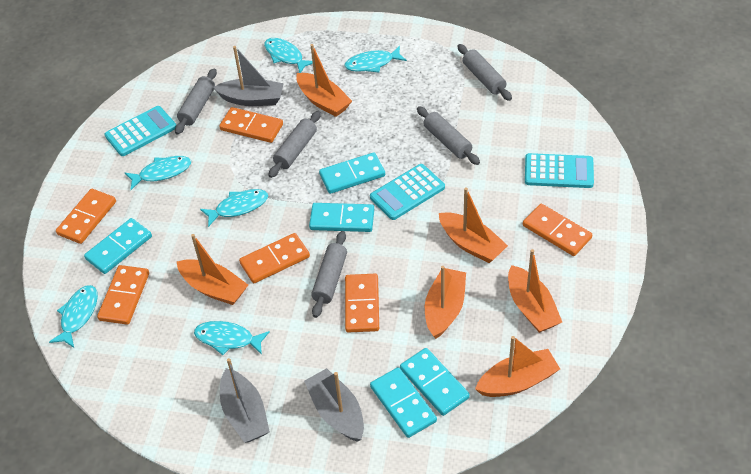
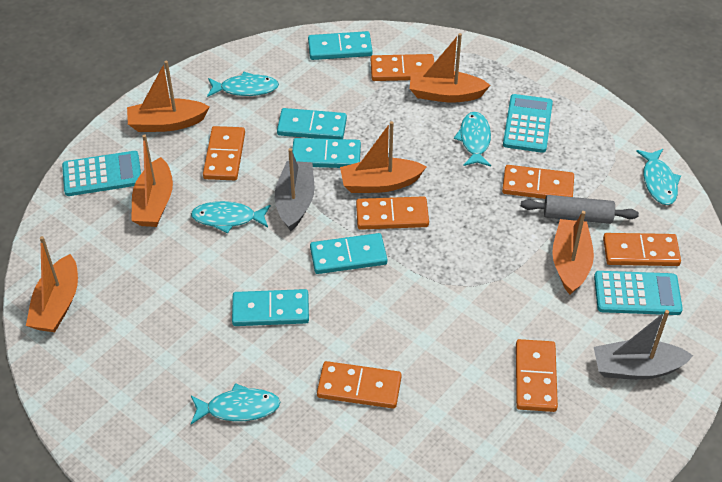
grey boat: 3 -> 2
grey rolling pin: 5 -> 1
orange domino: 6 -> 7
turquoise fish: 6 -> 5

